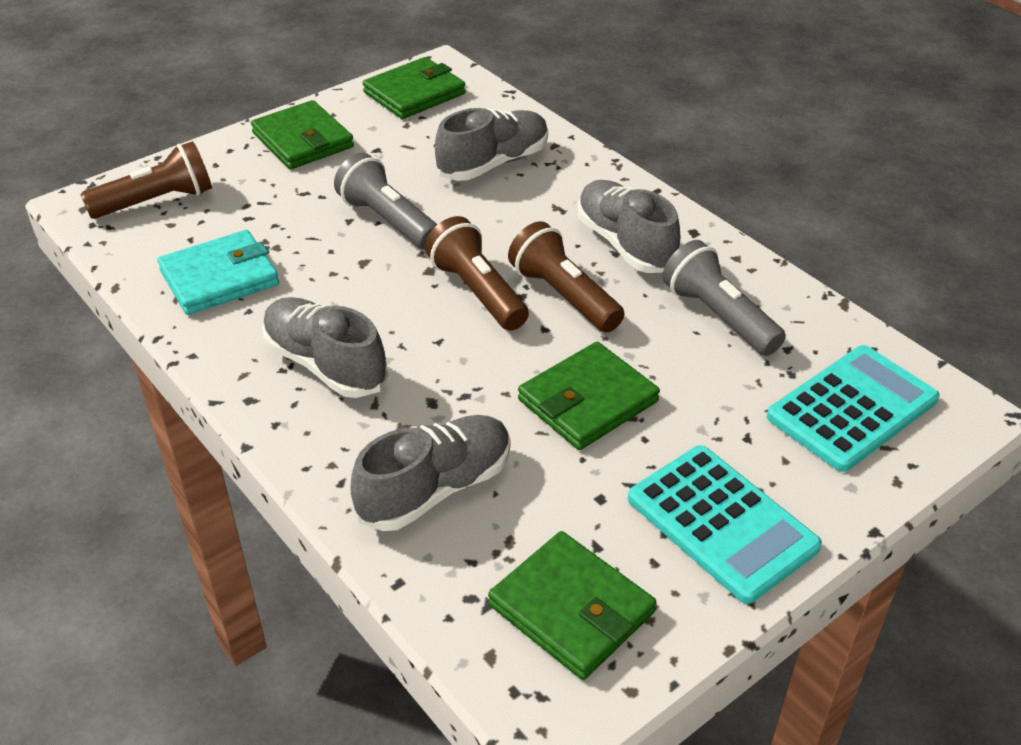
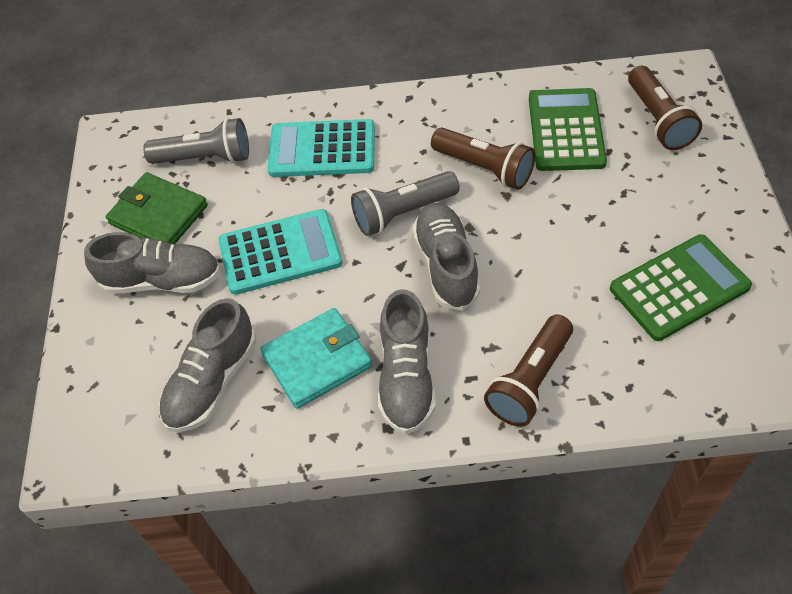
green calculator: 0 -> 2
green wallet: 4 -> 1

